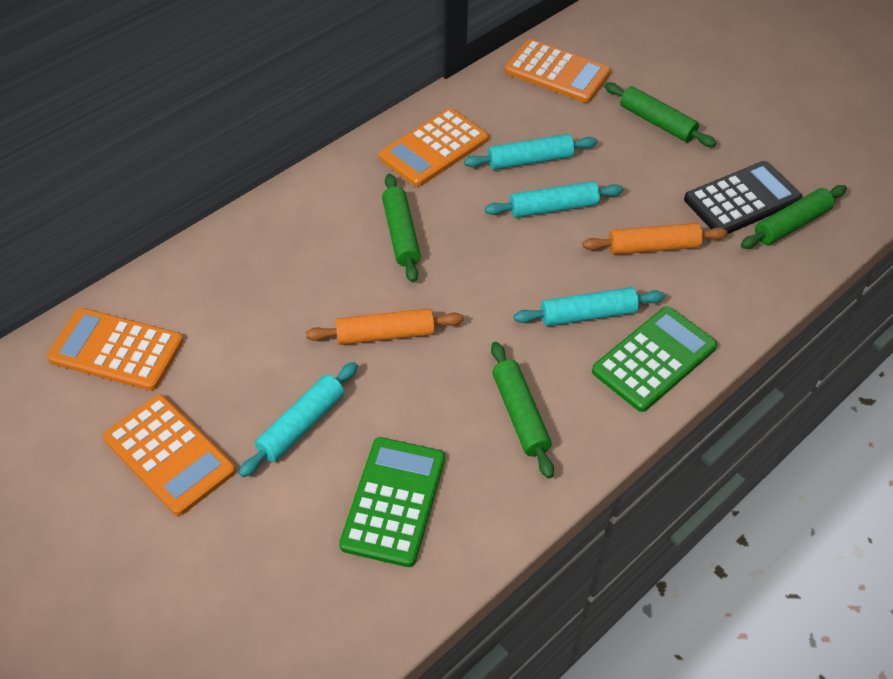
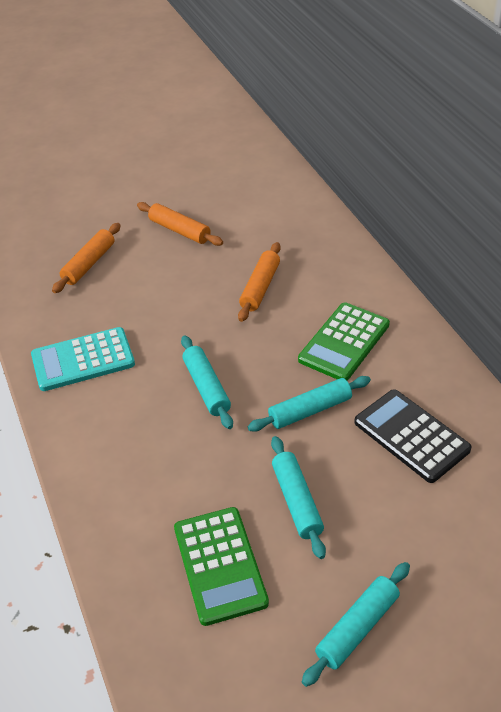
green rolling pin: 4 -> 0
orange calculator: 4 -> 0
orange rolling pin: 2 -> 3
turquoise calculator: 0 -> 1

